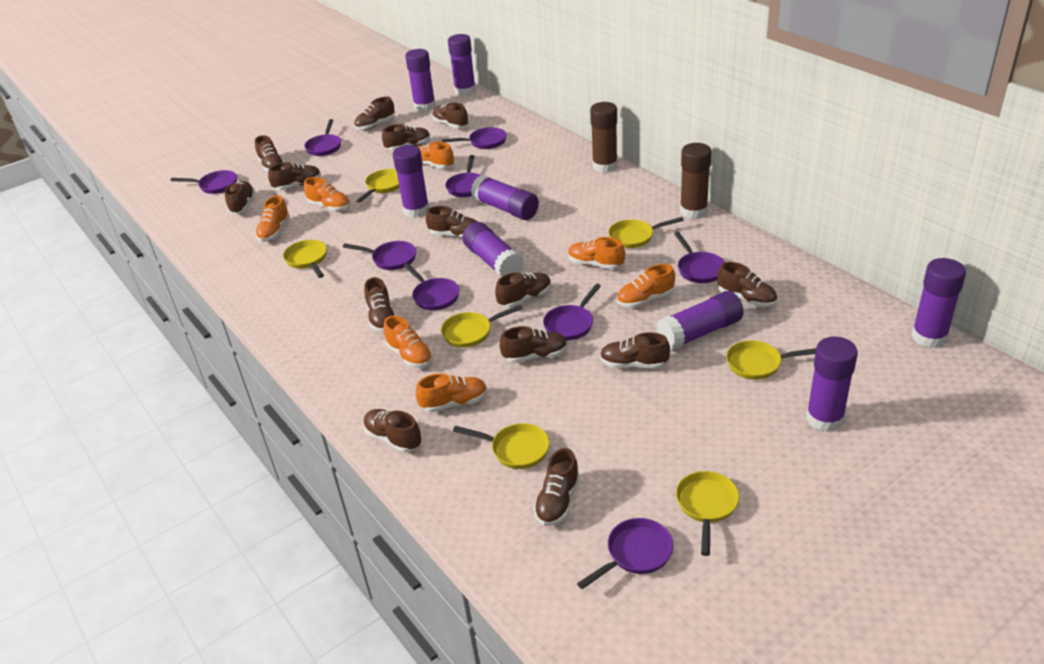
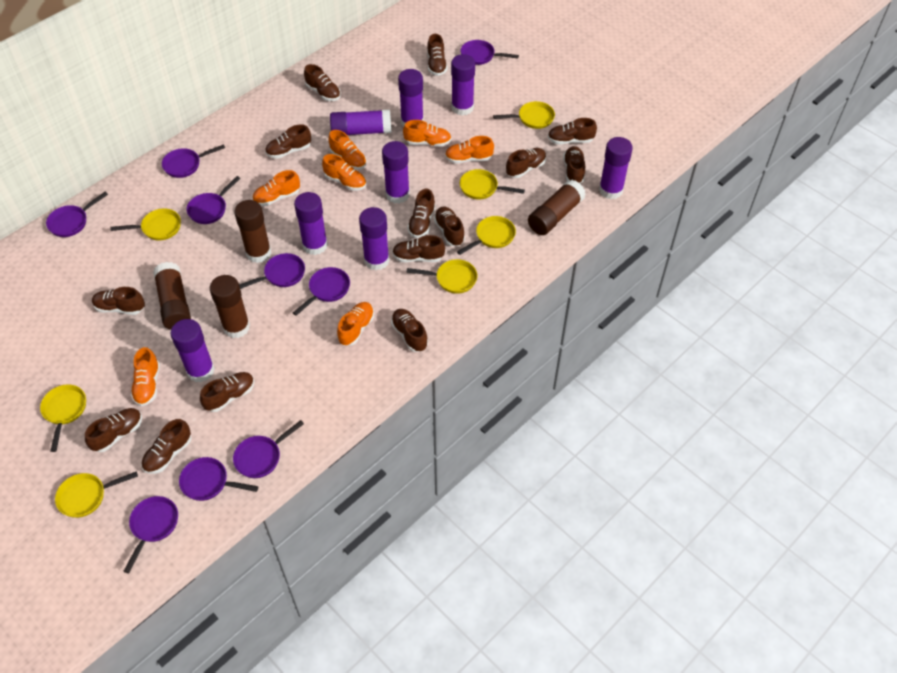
brown glue stick: 2 -> 4

